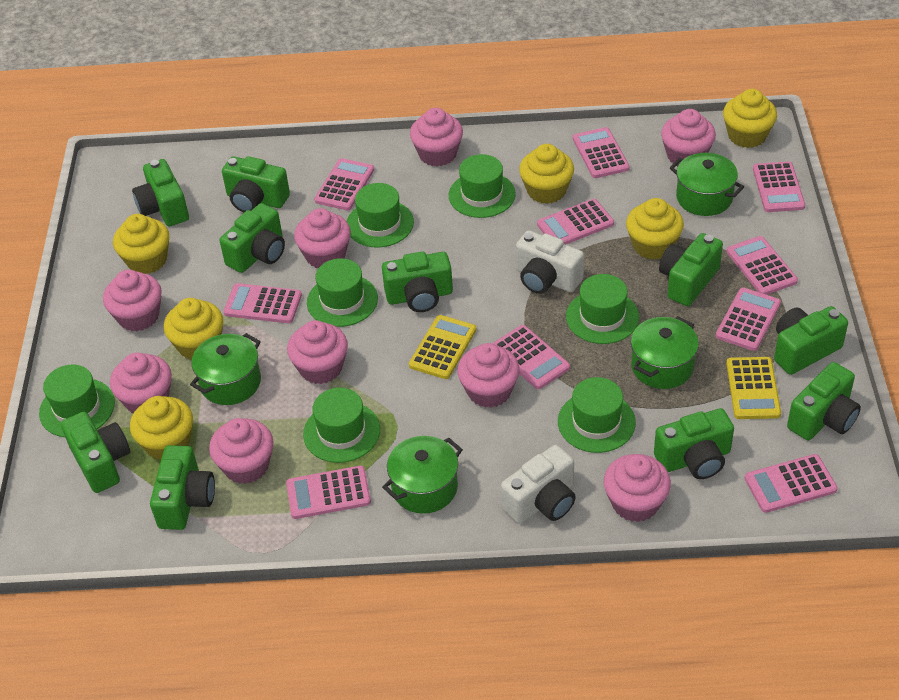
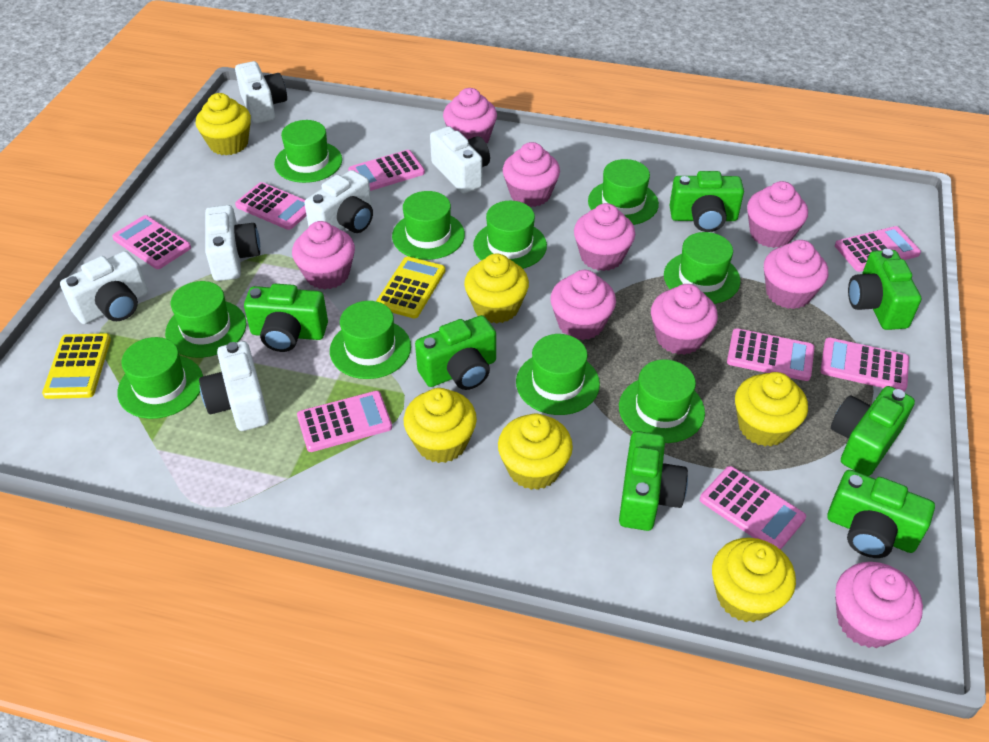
green camera: 10 -> 7
green hat: 7 -> 10
green pot: 4 -> 0
pink calculator: 10 -> 8
white camera: 2 -> 6

